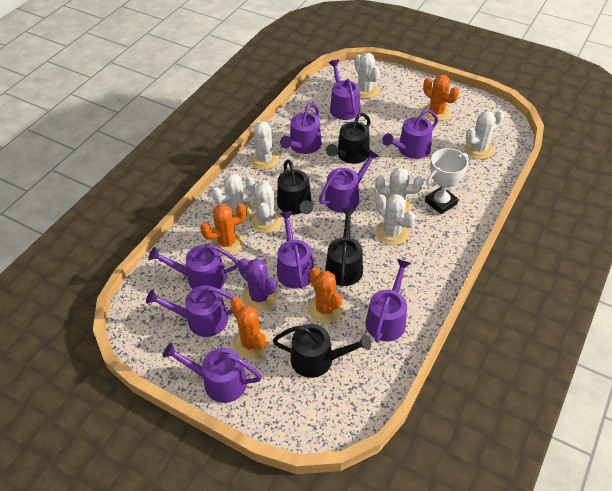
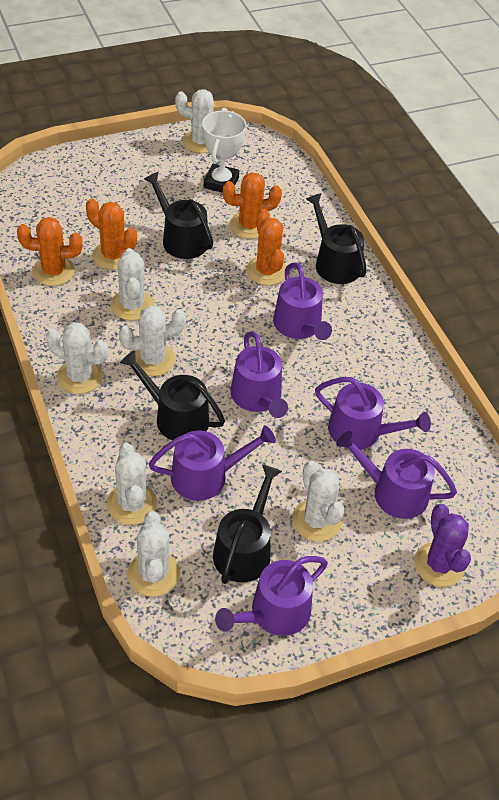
purple watering can: 9 -> 6

